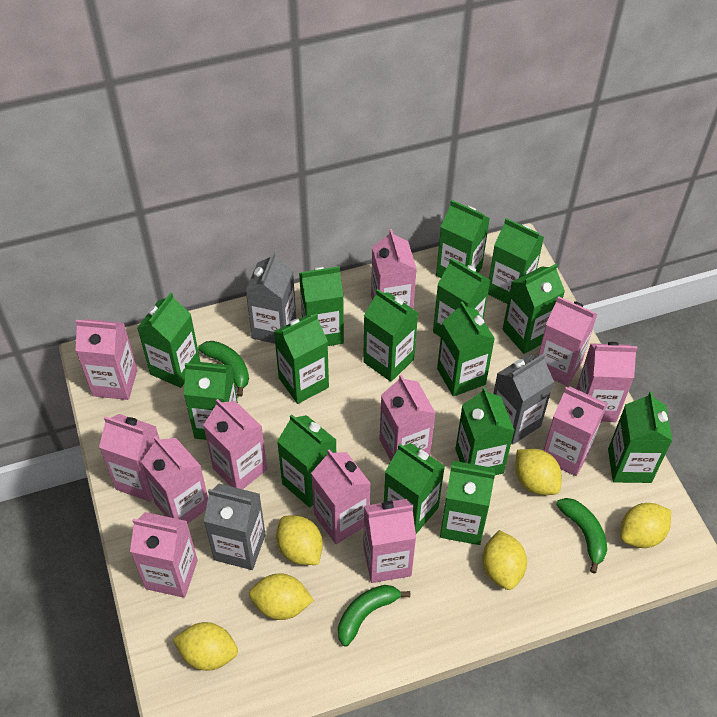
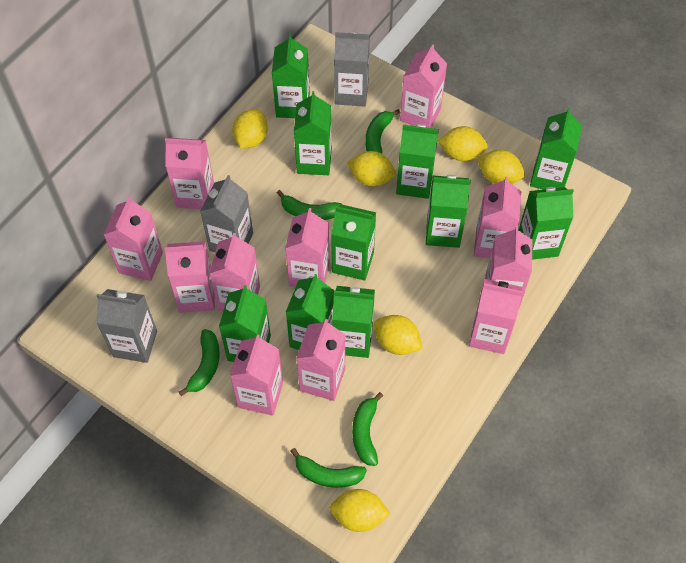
green banana: 3 -> 5
green carton: 15 -> 10
pink carton: 12 -> 11

